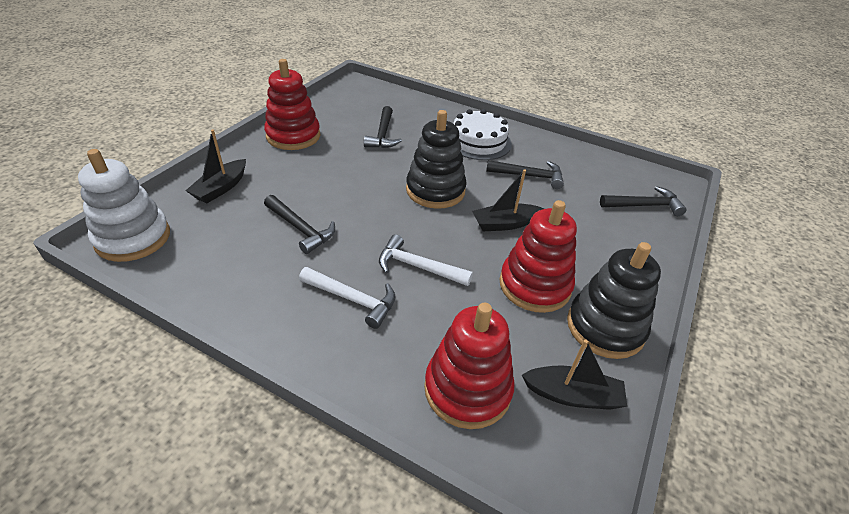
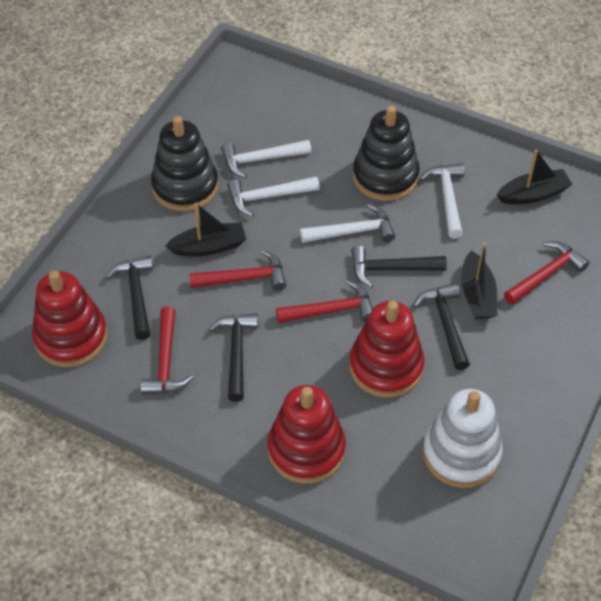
red hammer: 0 -> 4
white cake: 1 -> 0
white hammer: 2 -> 4

